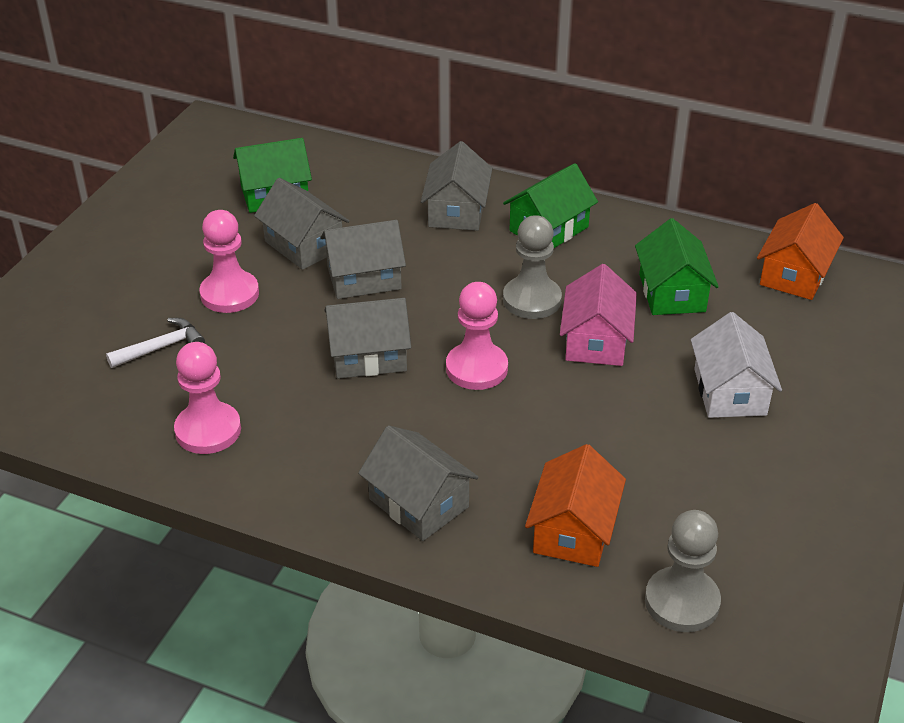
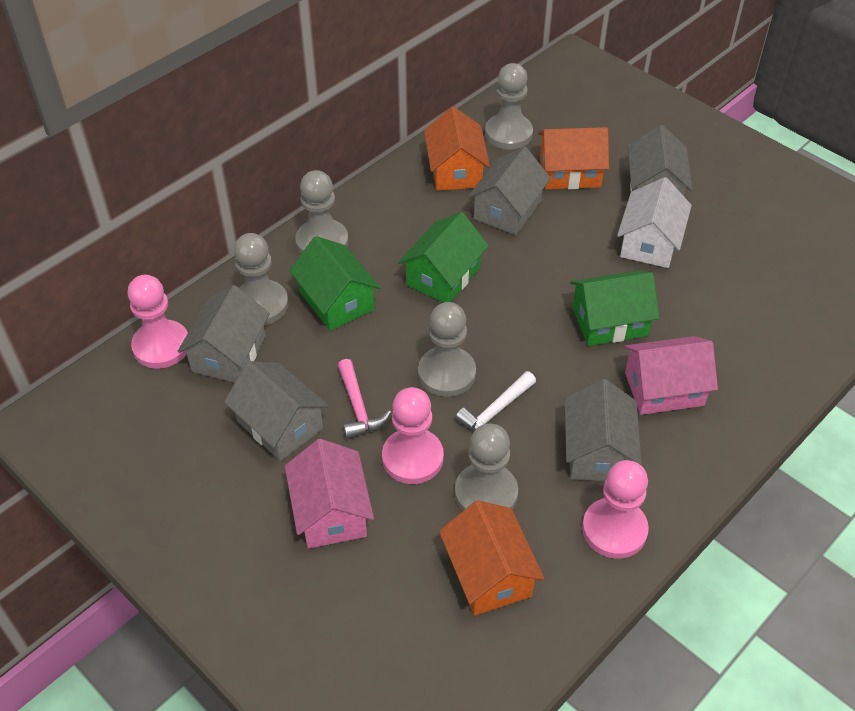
grey pawn: 2 -> 5
orange house: 2 -> 3
pink hammer: 0 -> 1
pink house: 1 -> 2

